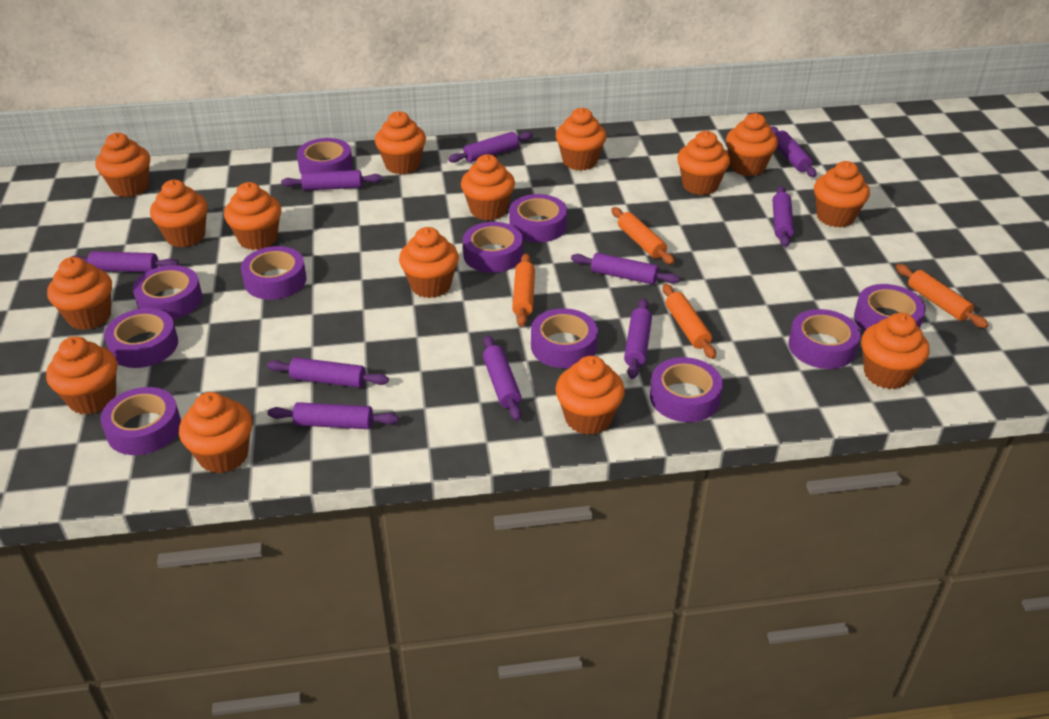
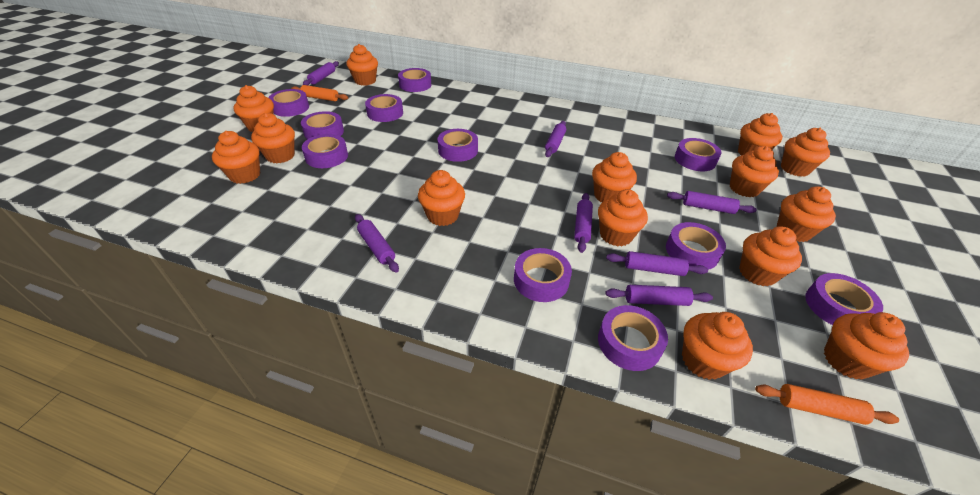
orange cupcake: 15 -> 14
orange rolling pin: 4 -> 2
purple rolling pin: 10 -> 7

